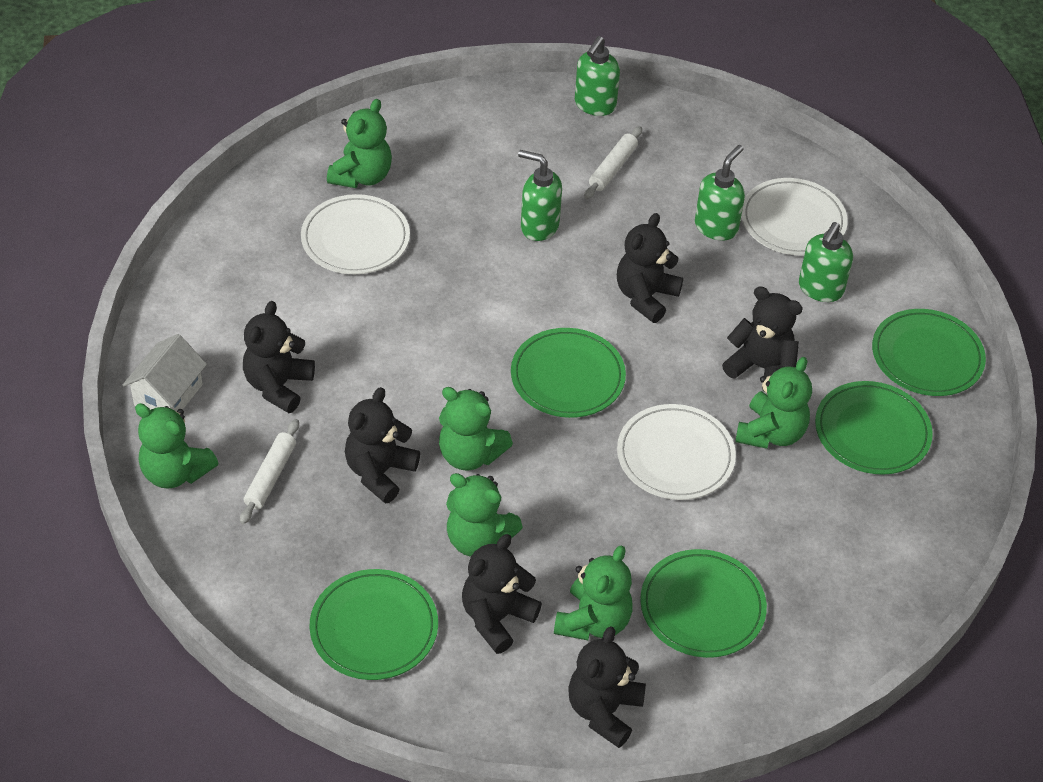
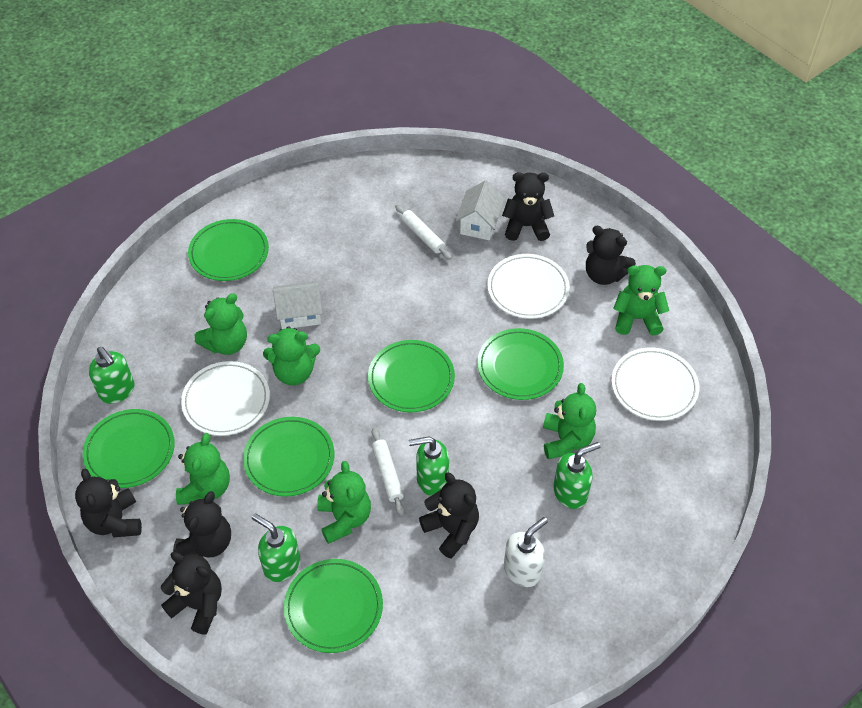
green plate: 5 -> 6
white house: 1 -> 2
white soap dispenser: 0 -> 1

